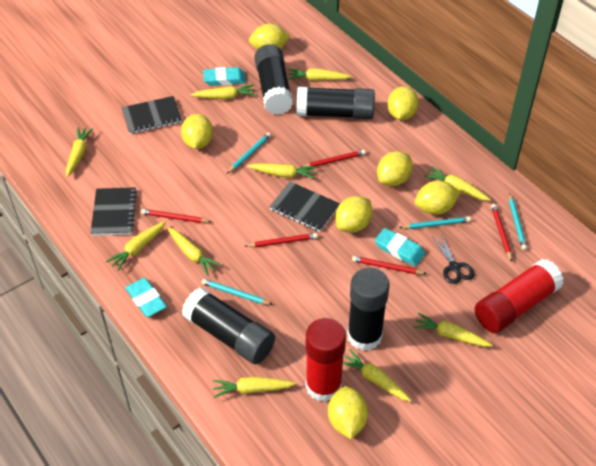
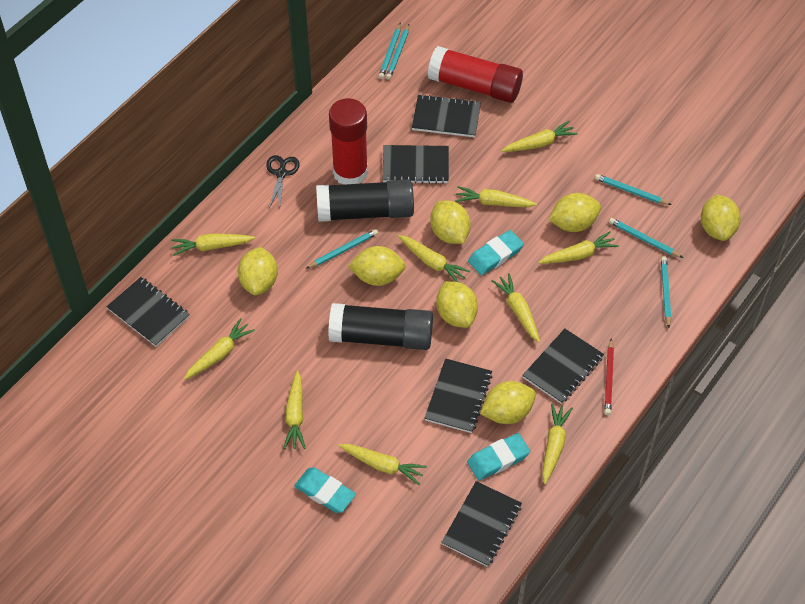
black glue stick: 4 -> 2
black notebook: 3 -> 6
red pencil: 5 -> 1
turquoise pencil: 4 -> 6

